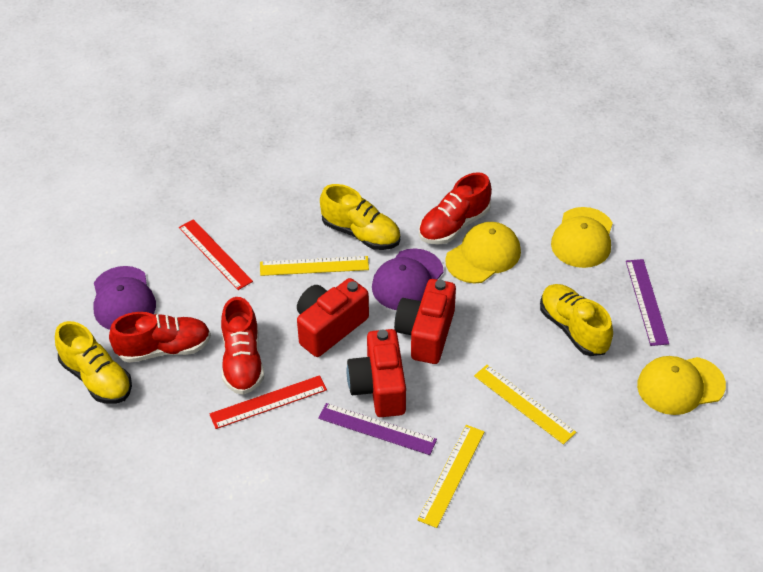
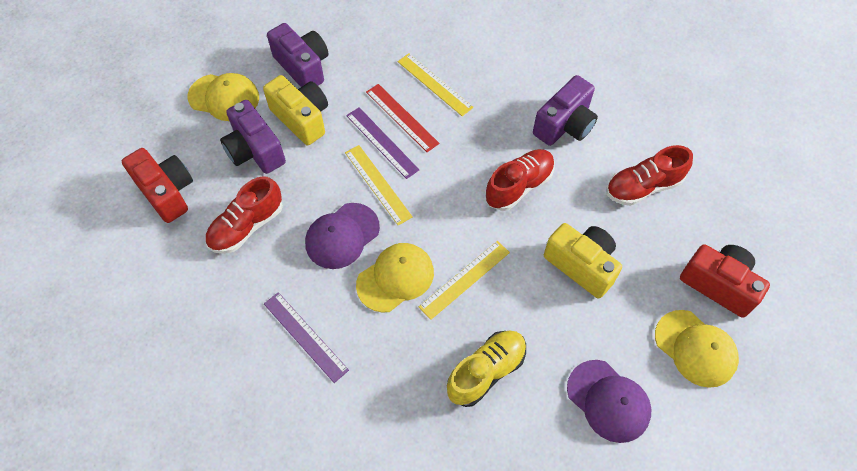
purple camera: 0 -> 3
red camera: 3 -> 2
red ruler: 2 -> 1
yellow camera: 0 -> 2
yellow shoe: 3 -> 1

